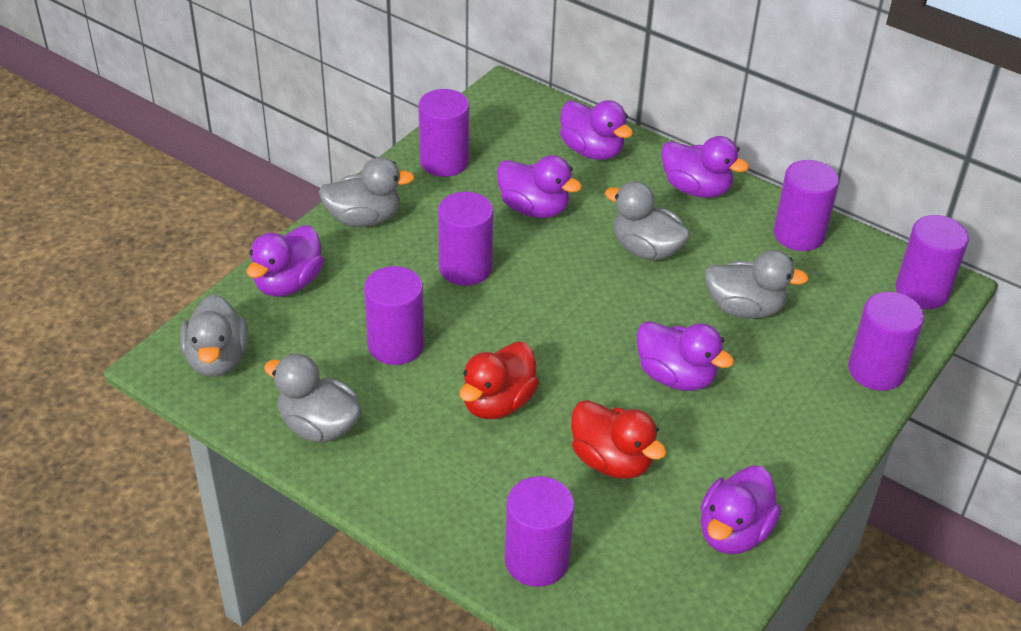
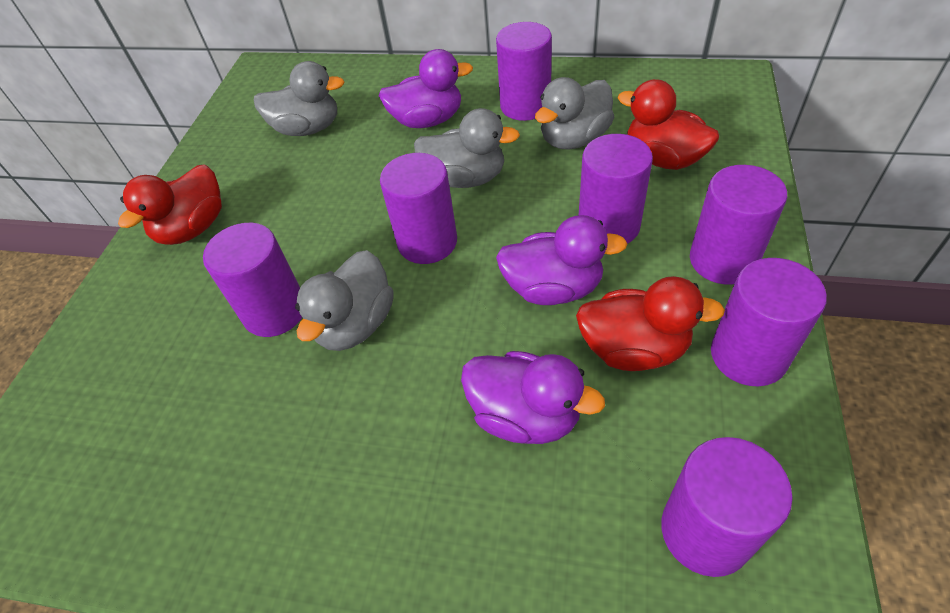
grey duck: 5 -> 4
purple duck: 6 -> 3
red duck: 2 -> 3

